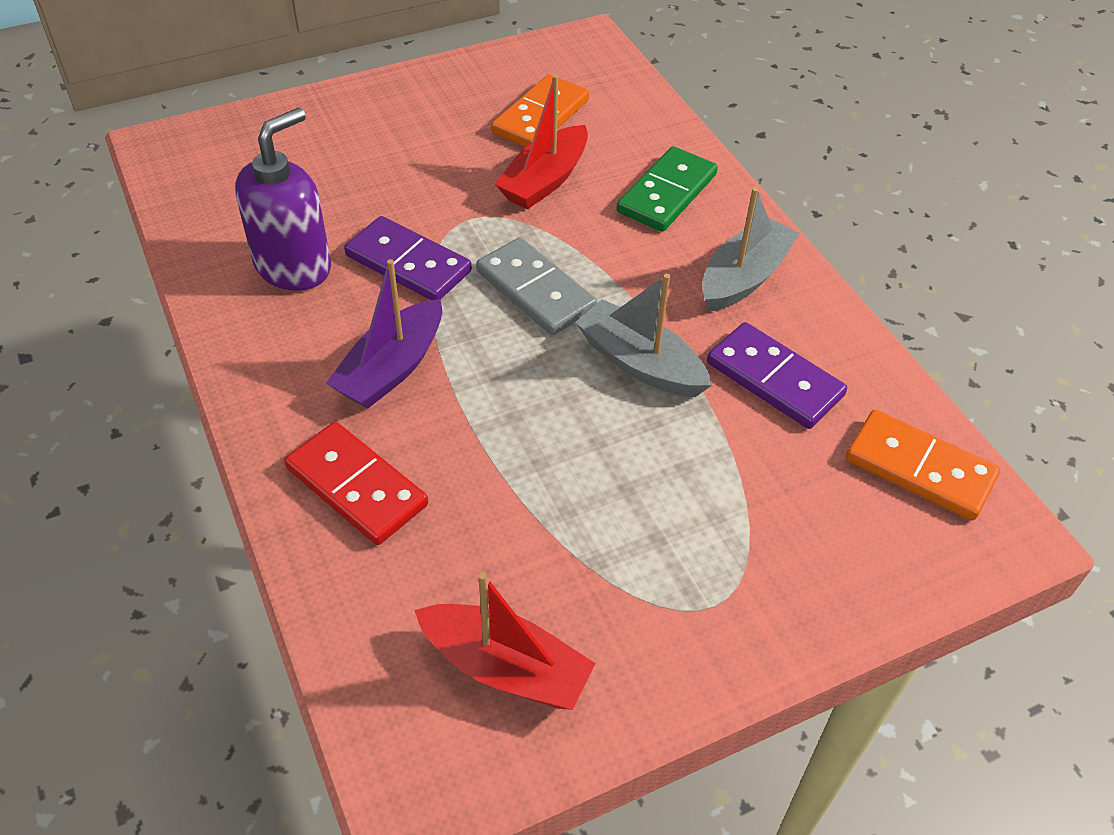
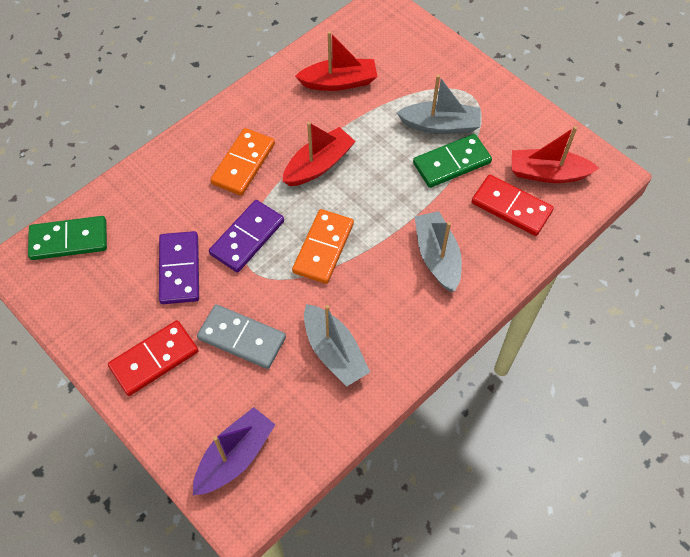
green domino: 1 -> 2
grey boat: 2 -> 3
purple soap dispenser: 1 -> 0
red boat: 2 -> 3
red domino: 1 -> 2

